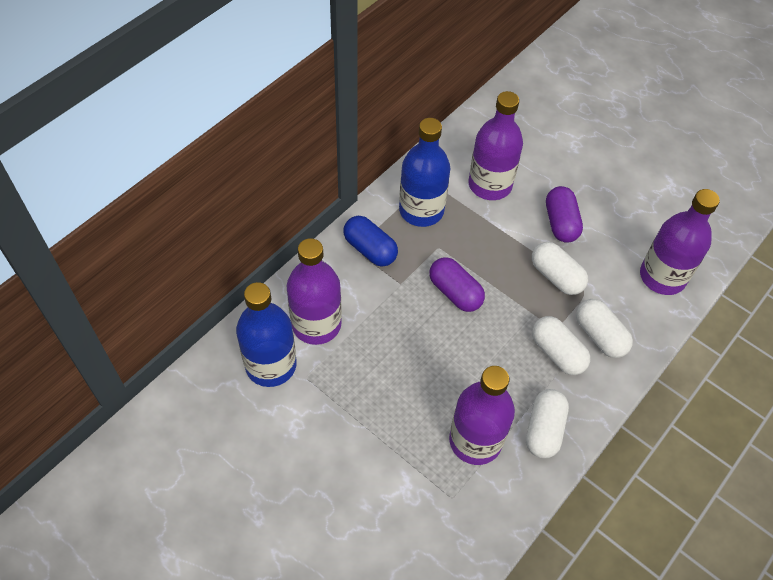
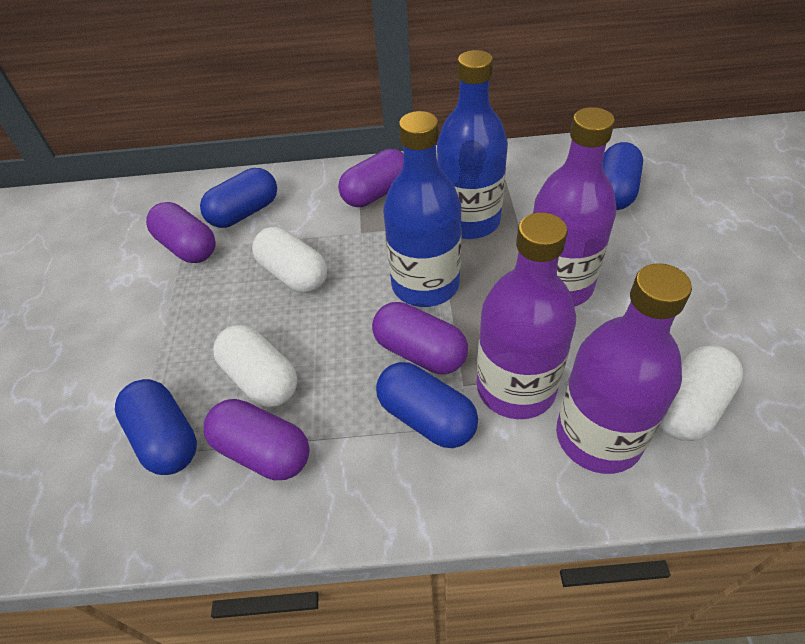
blue capsule: 1 -> 4
purple bottle: 4 -> 3
purple capsule: 2 -> 4
white capsule: 4 -> 3

